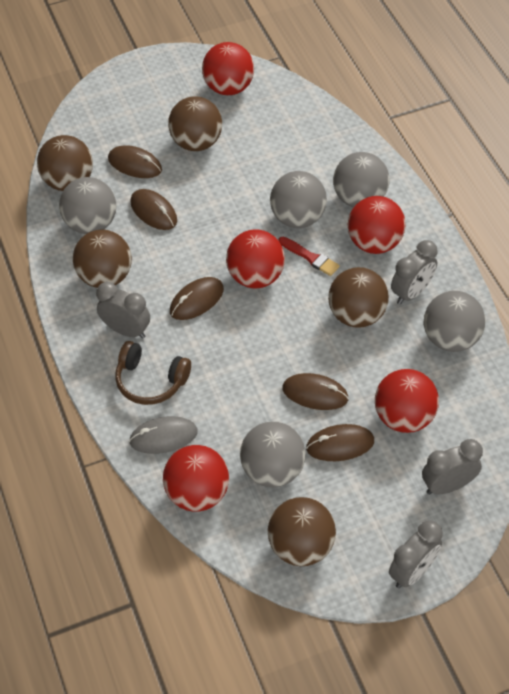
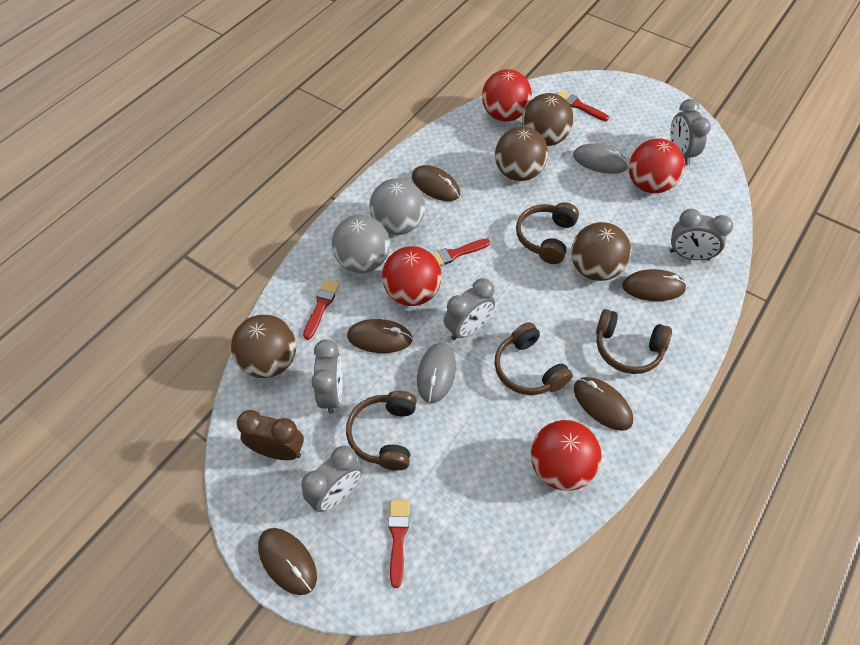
brown ball: 5 -> 4
brown clock: 0 -> 1
brown headphones: 1 -> 4
grey ball: 5 -> 2
grey clock: 4 -> 5
grey mouse: 1 -> 2
red ball: 5 -> 4
red brush: 1 -> 4

